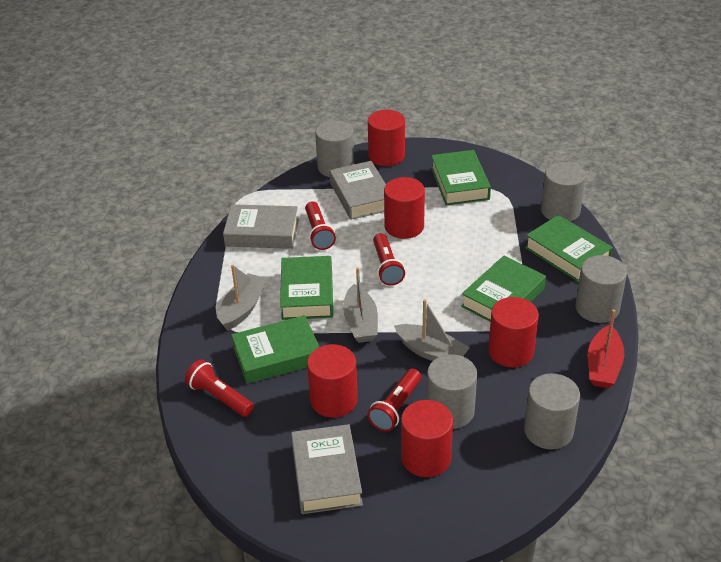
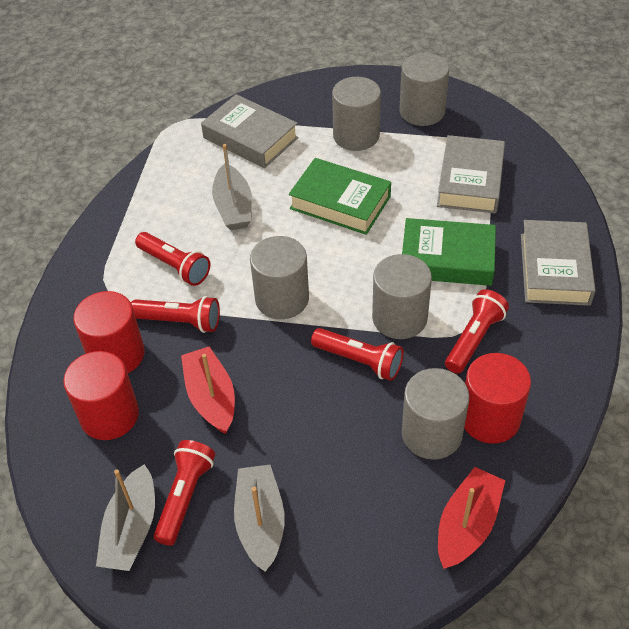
green book: 5 -> 2
red boat: 1 -> 2
red cylinder: 5 -> 3
red flashlight: 4 -> 5

